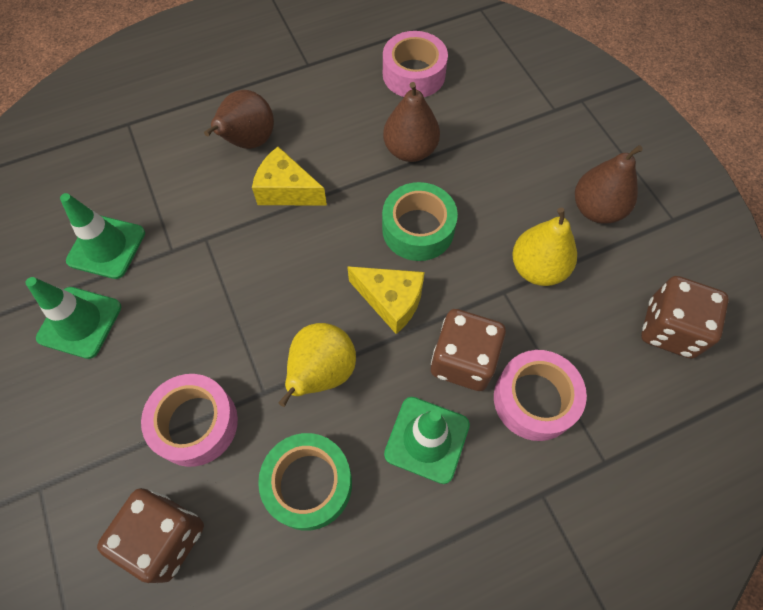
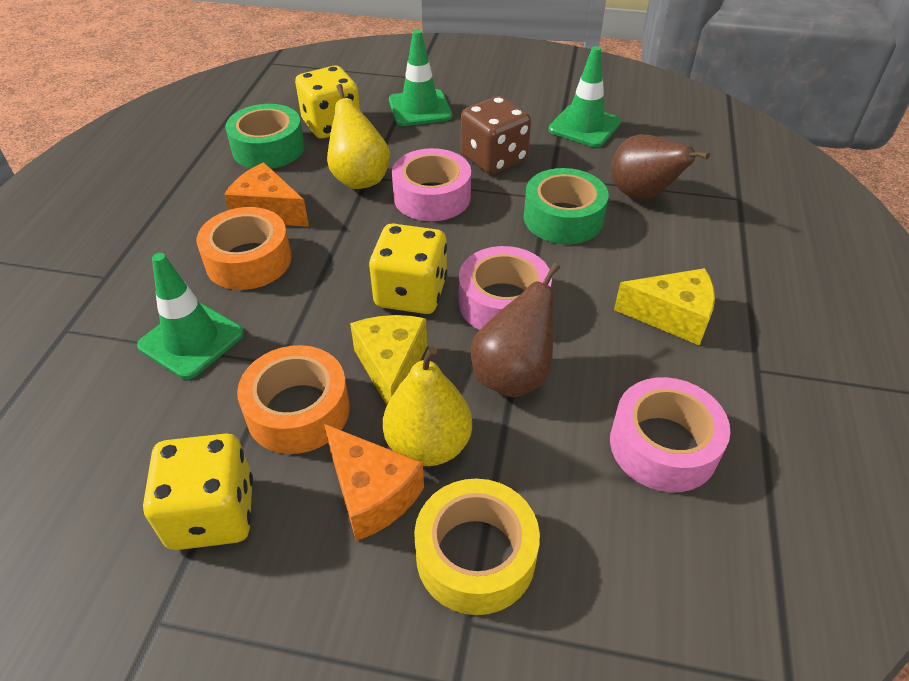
brown dice: 3 -> 1
brown pear: 3 -> 2
orange cheese: 0 -> 2
orange tape: 0 -> 2
yellow dice: 0 -> 3
yellow tape: 0 -> 1

